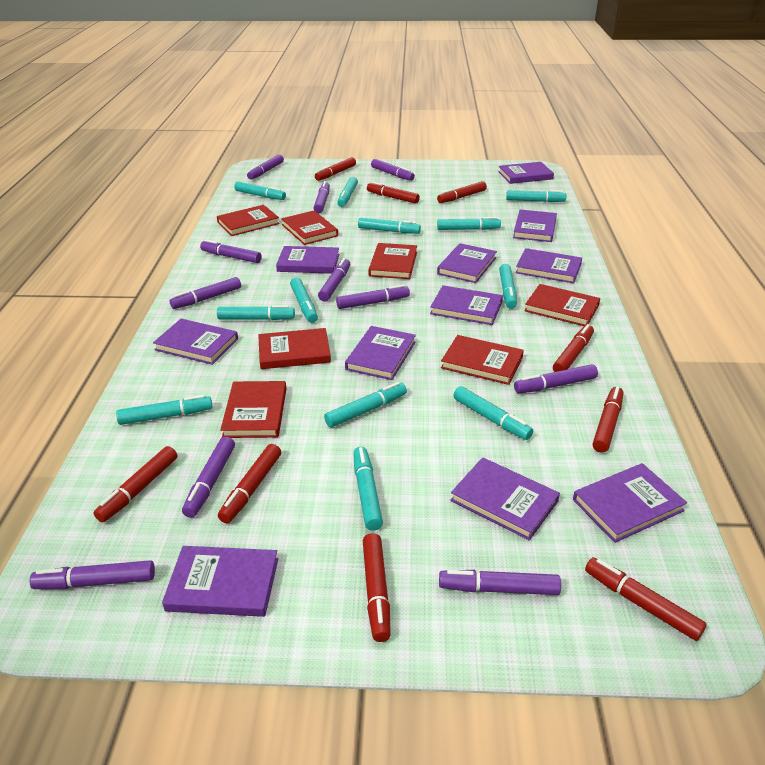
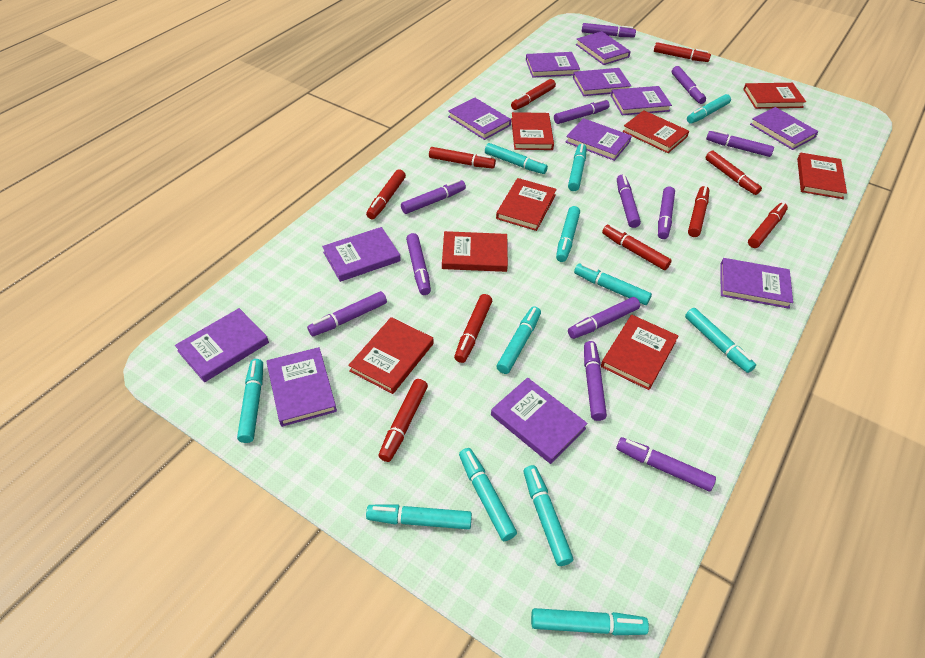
purple book: 11 -> 12
purple marker: 11 -> 12
red book: 7 -> 8
red marker: 9 -> 10

